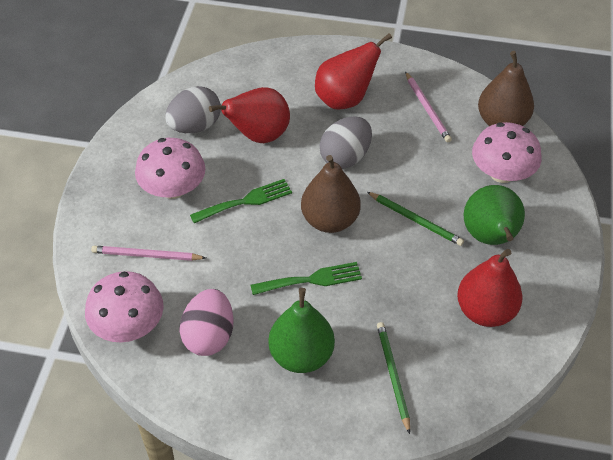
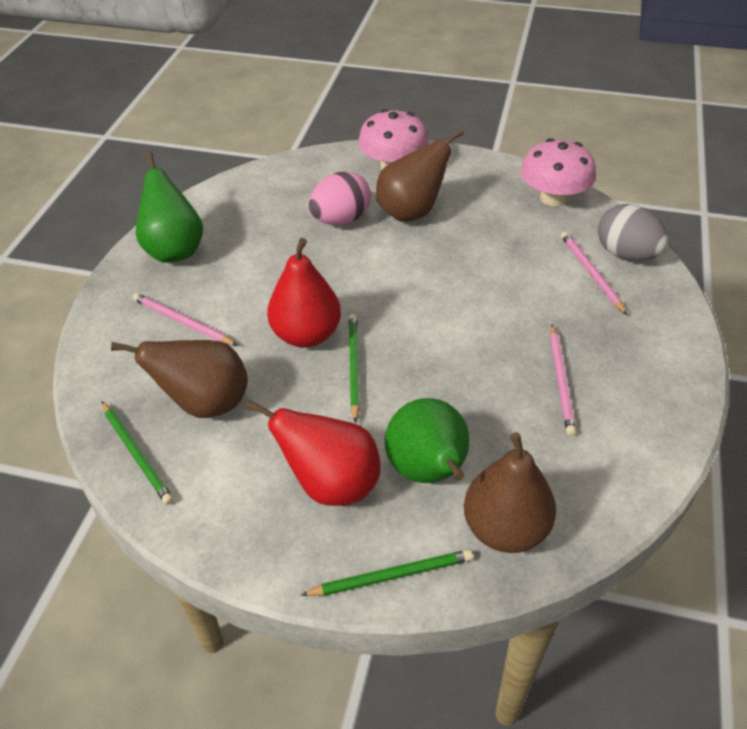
brown pear: 2 -> 3
green fork: 2 -> 0
green pencil: 2 -> 3
grey egg: 2 -> 1
pink mushroom: 3 -> 2
pink pencil: 2 -> 3
red pear: 3 -> 2

